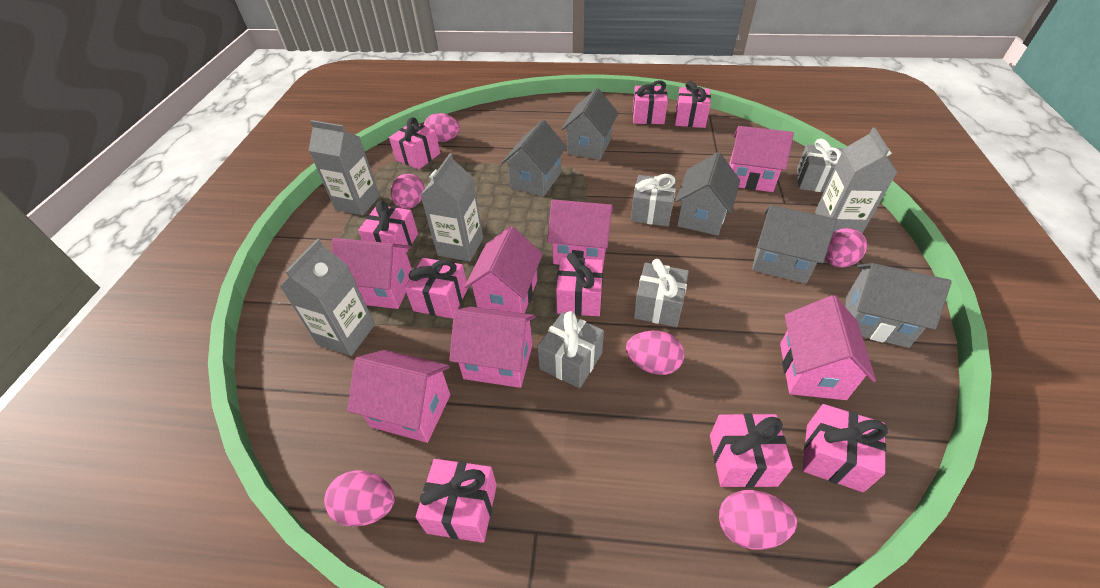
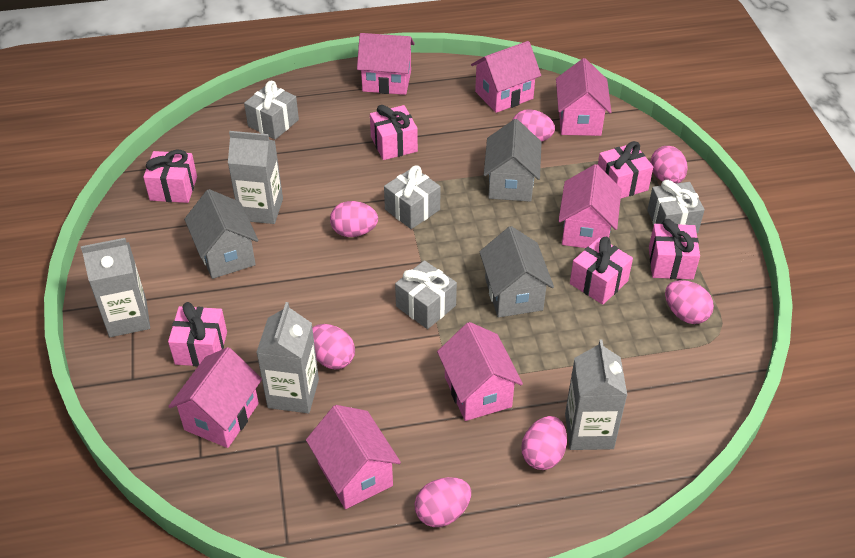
grey house: 5 -> 3
pink egg: 6 -> 7
pink gift: 9 -> 6

